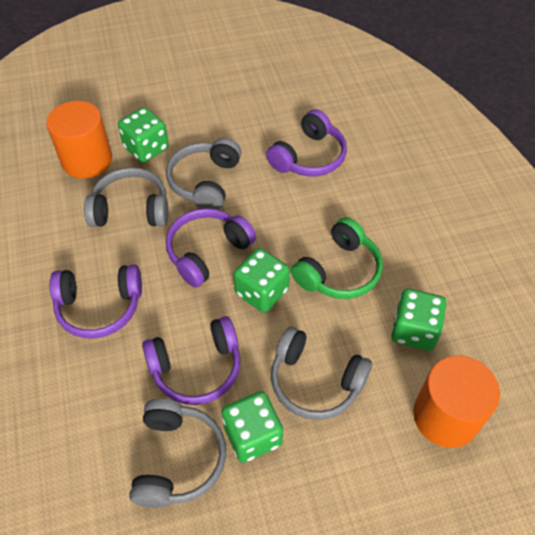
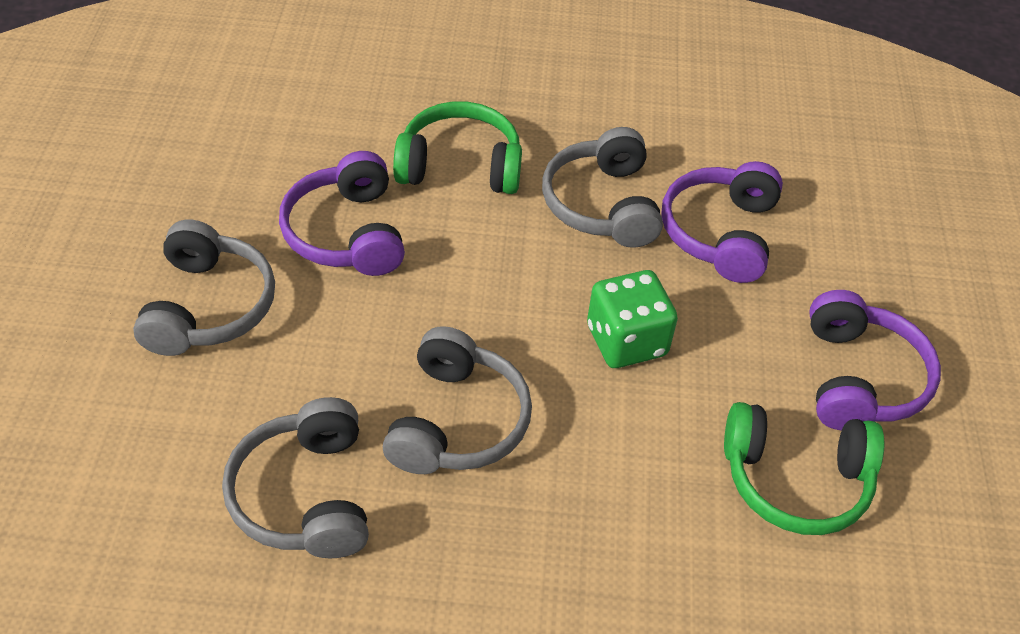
green dice: 4 -> 1
green headphones: 1 -> 2
orange cylinder: 2 -> 0
purple headphones: 4 -> 3

